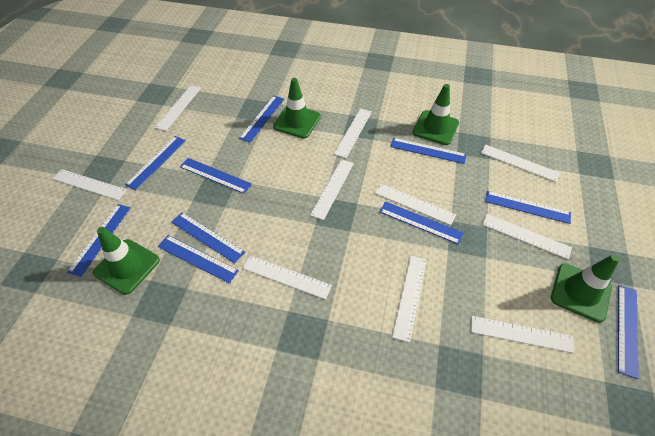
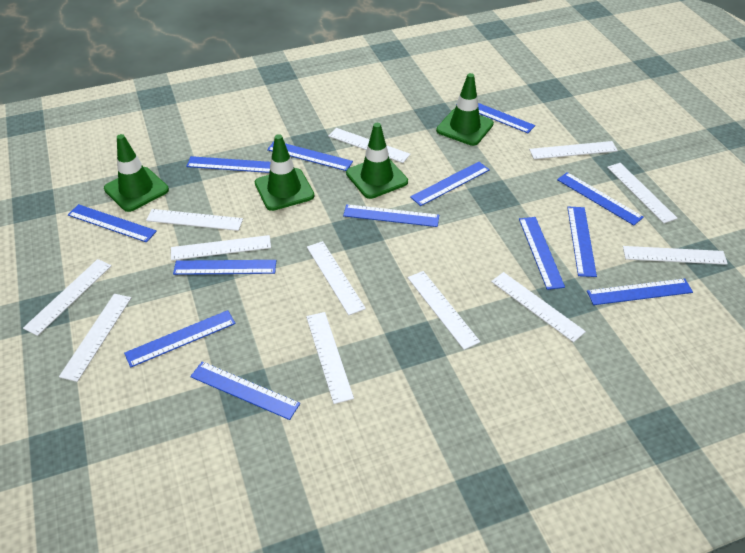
blue ruler: 10 -> 13
white ruler: 10 -> 12

